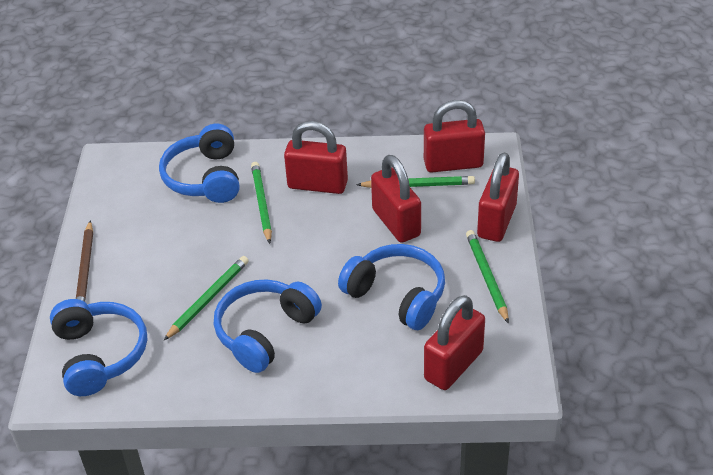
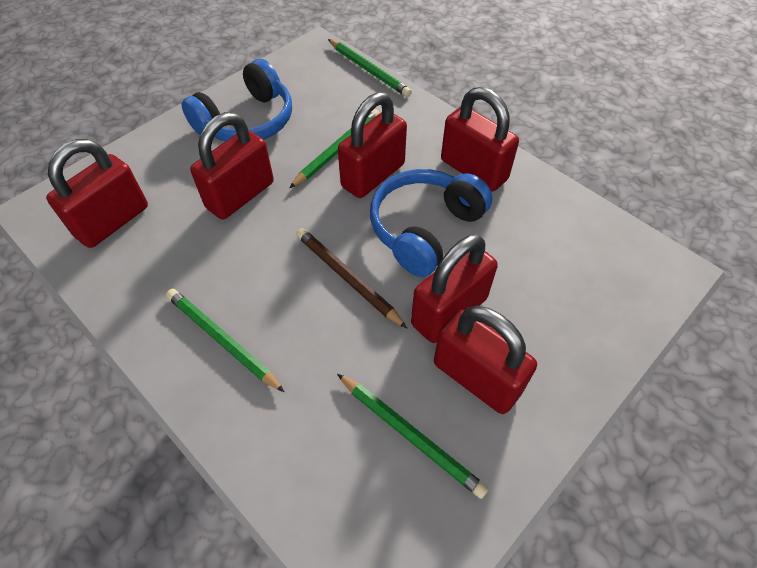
blue headphones: 4 -> 2
red padlock: 5 -> 6

